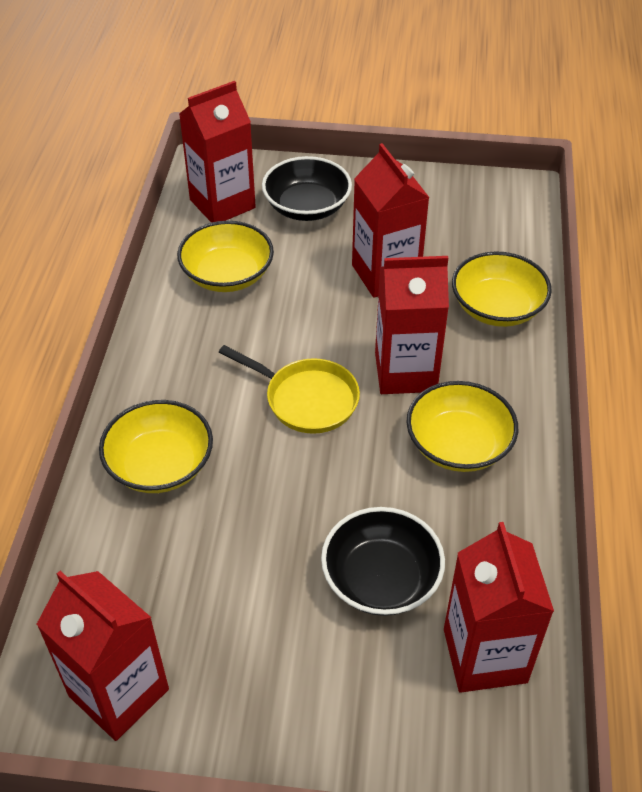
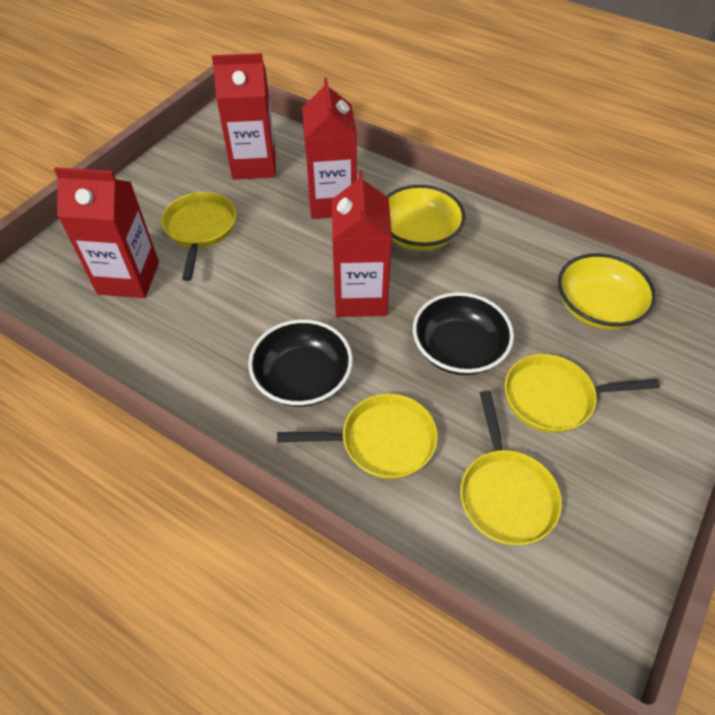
red carton: 5 -> 4
yellow bowl: 4 -> 2
yellow pan: 1 -> 4

